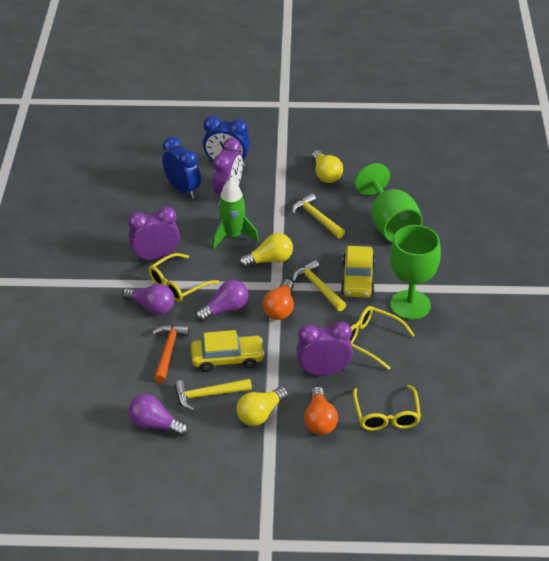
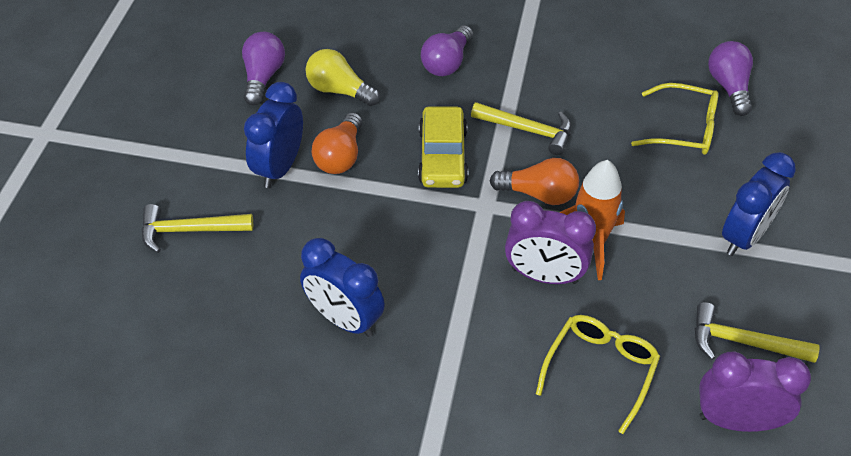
blue clock: 2 -> 3
green goblet: 2 -> 0
green rocket: 1 -> 0
orange hammer: 1 -> 0
orange rocket: 0 -> 1
purple clock: 3 -> 2
yellow car: 2 -> 1
yellow glasses: 3 -> 2
yellow light bulb: 3 -> 1

